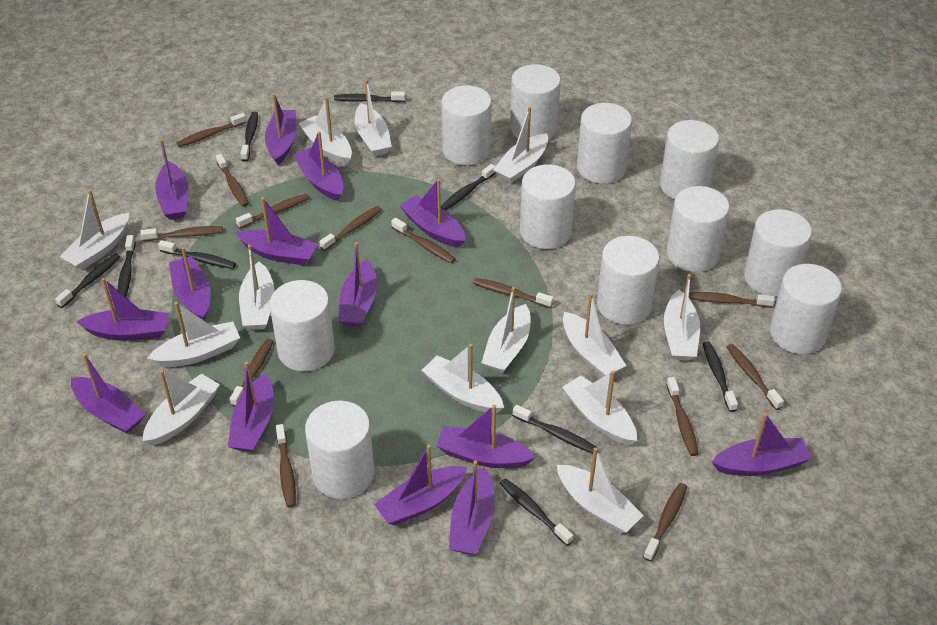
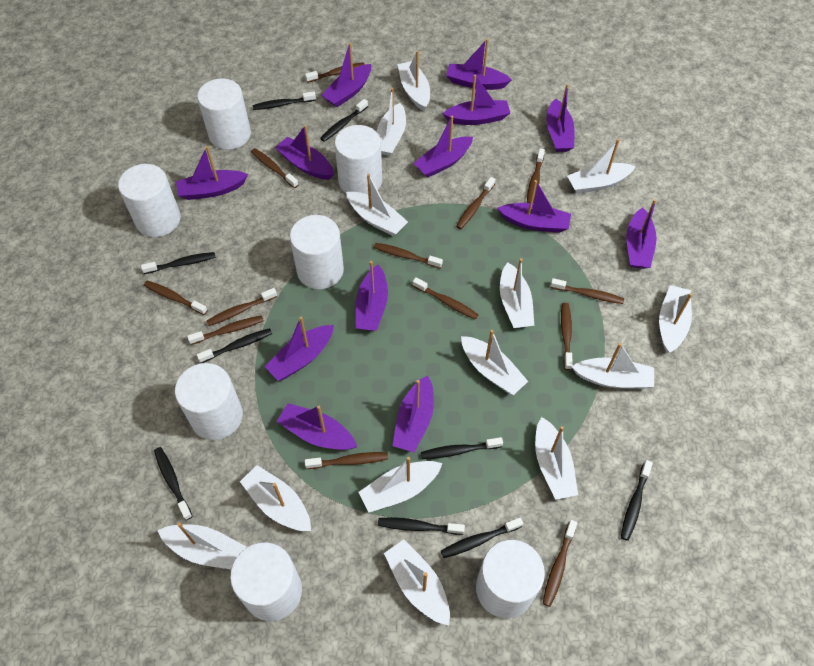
purple boat: 14 -> 13
white cylinder: 11 -> 7

